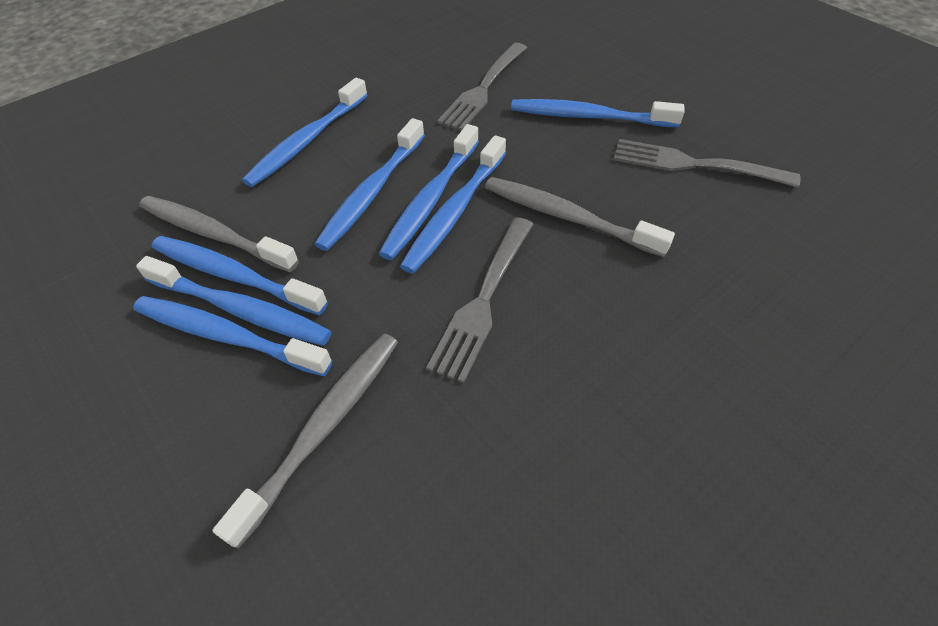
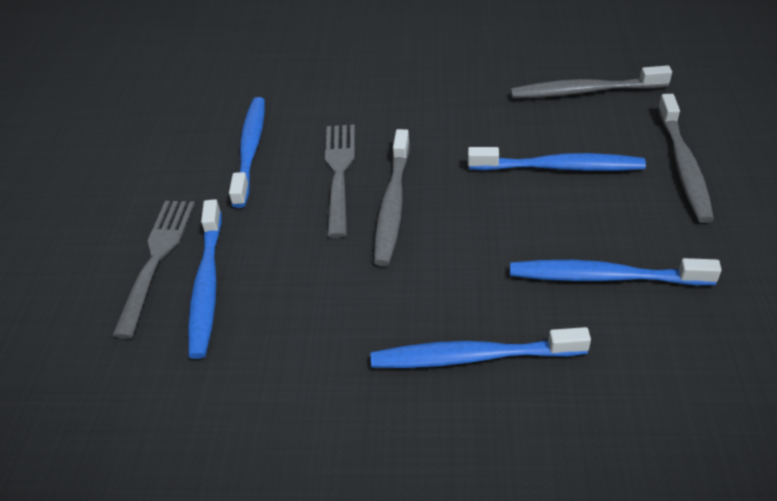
blue toothbrush: 8 -> 5
grey fork: 3 -> 2

